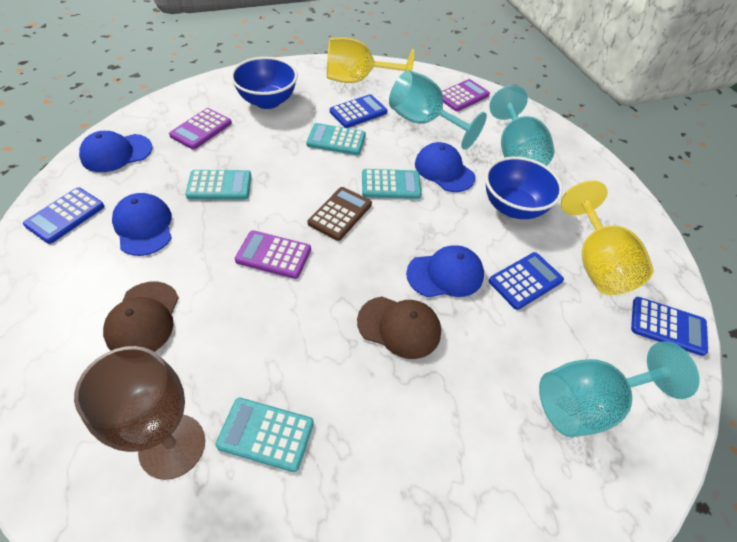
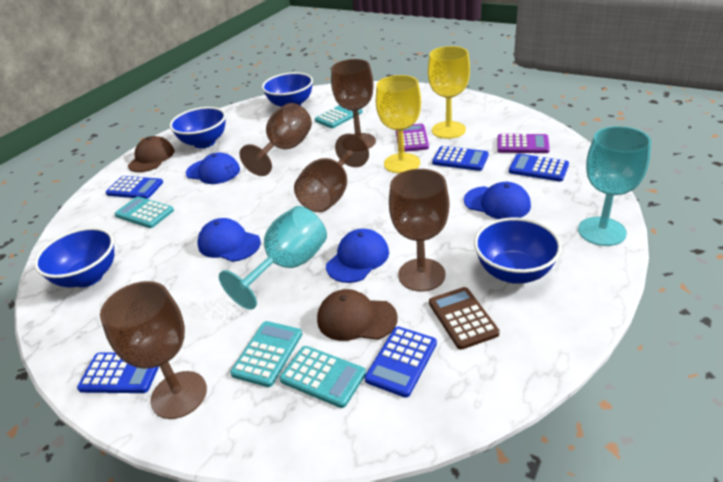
blue bowl: 2 -> 4
blue calculator: 4 -> 5
brown goblet: 1 -> 5
purple calculator: 3 -> 2
turquoise goblet: 3 -> 2

